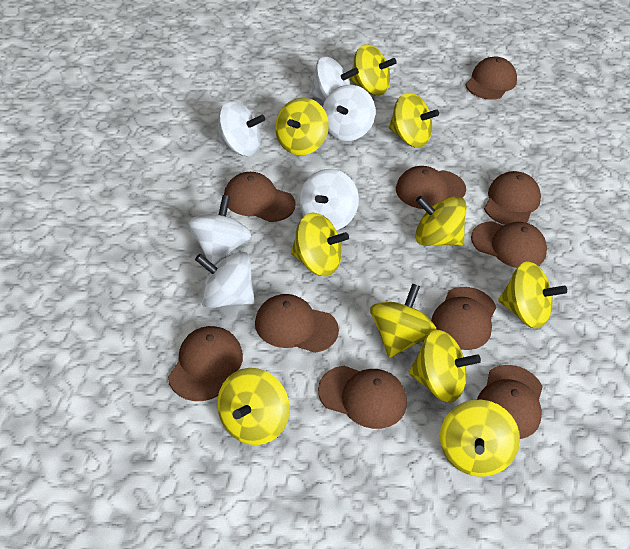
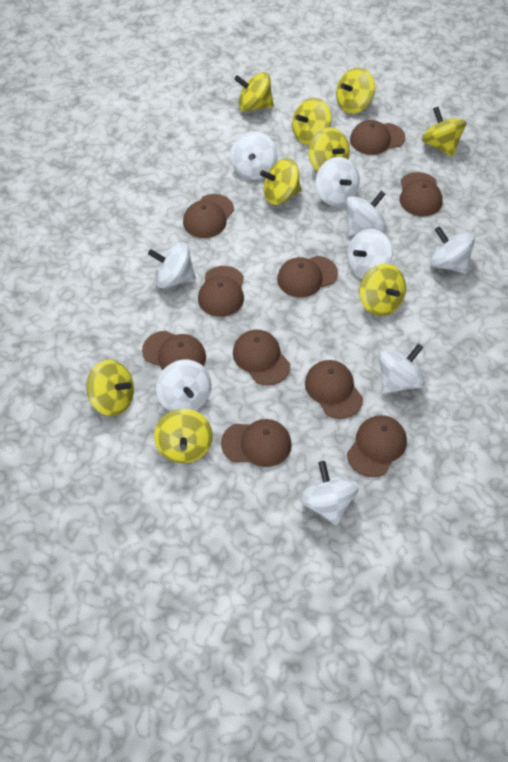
white spinning top: 6 -> 9
yellow spinning top: 10 -> 9

